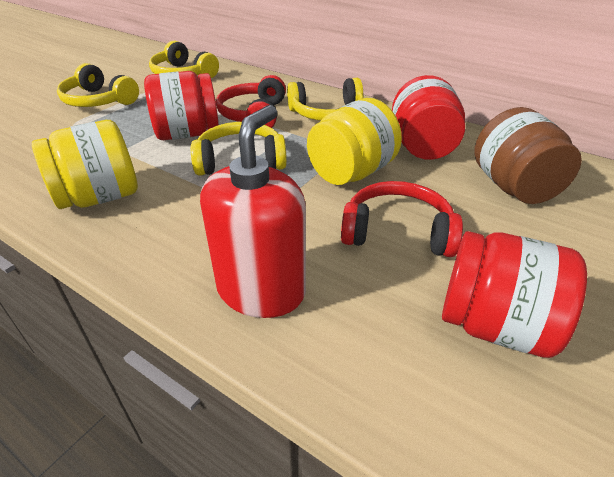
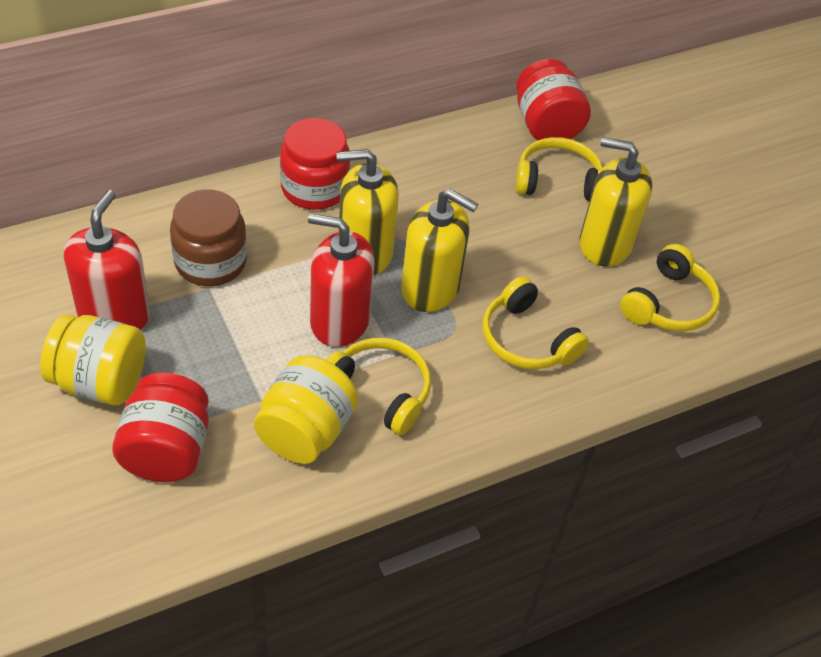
red headphones: 2 -> 0
red soap dispenser: 1 -> 2
yellow soap dispenser: 0 -> 3

